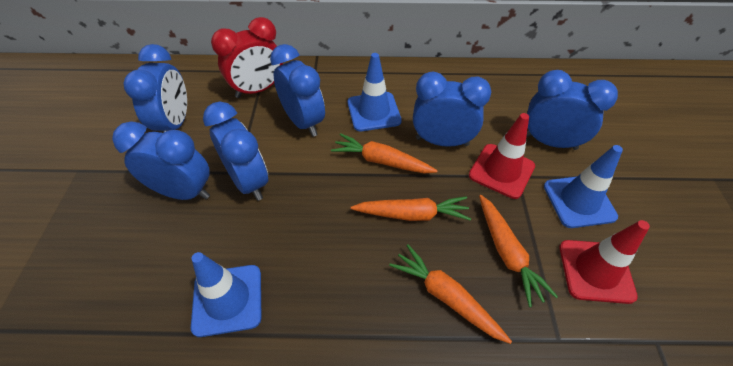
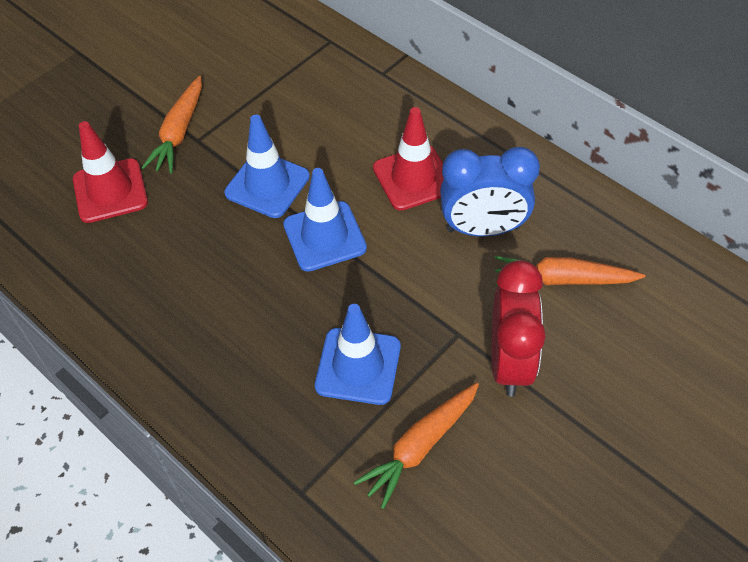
blue clock: 6 -> 1
orange carrot: 4 -> 3

